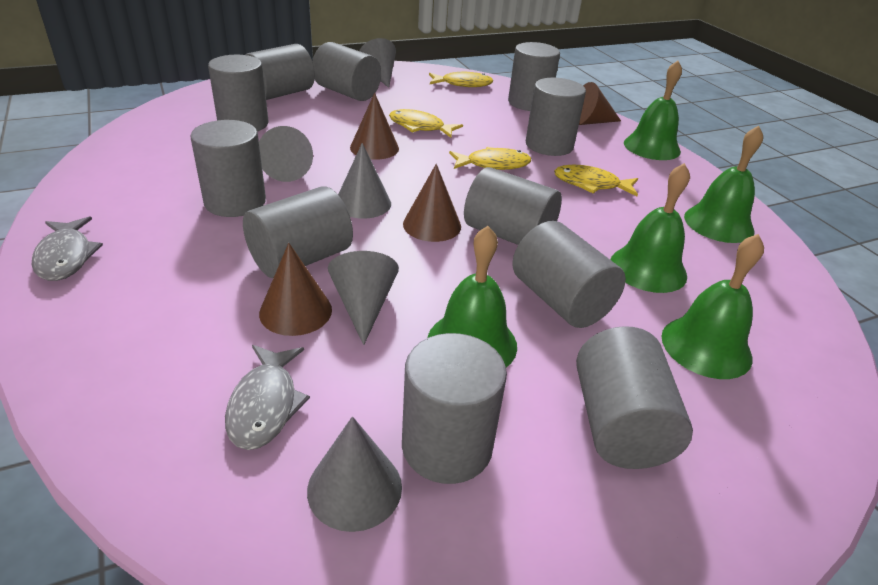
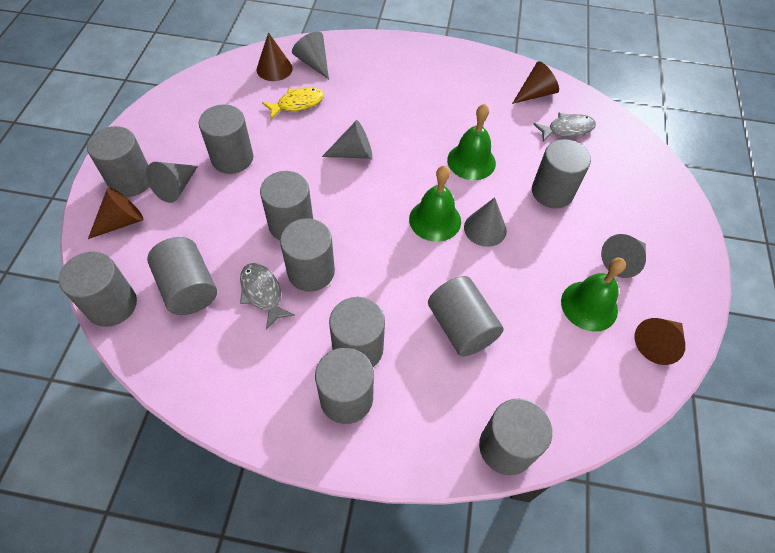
green bell: 5 -> 3
yellow fish: 4 -> 1

